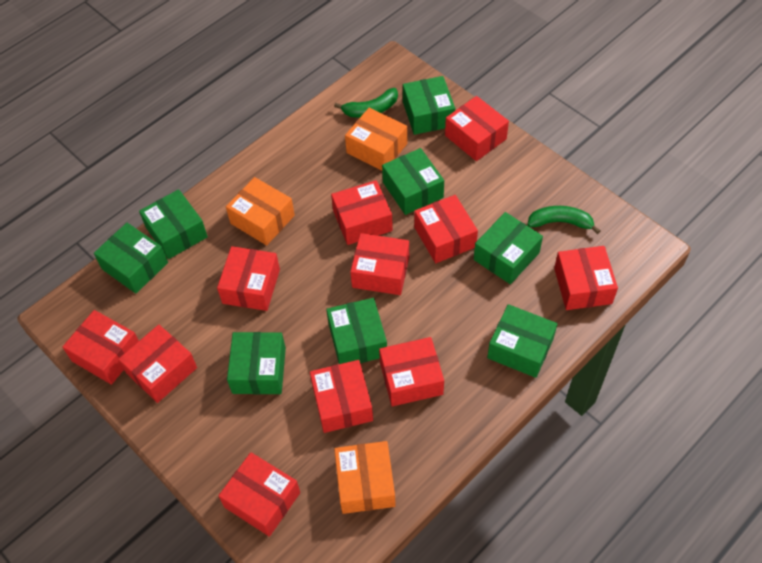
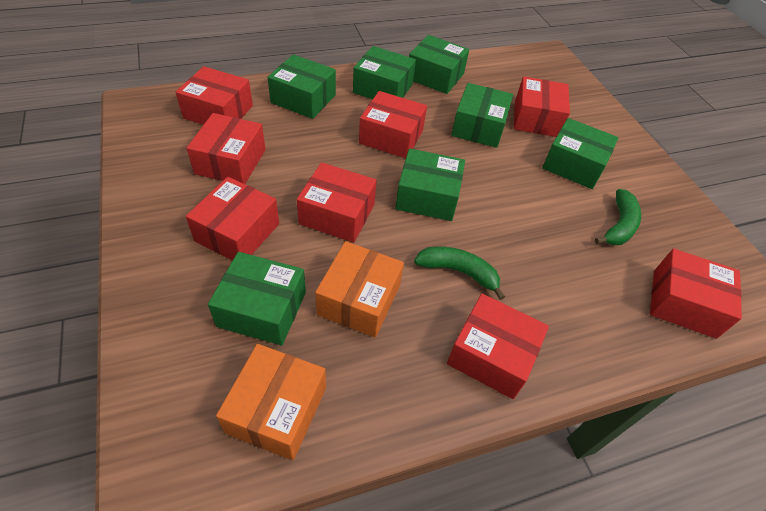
green box: 8 -> 7
orange box: 3 -> 2
red box: 11 -> 8

